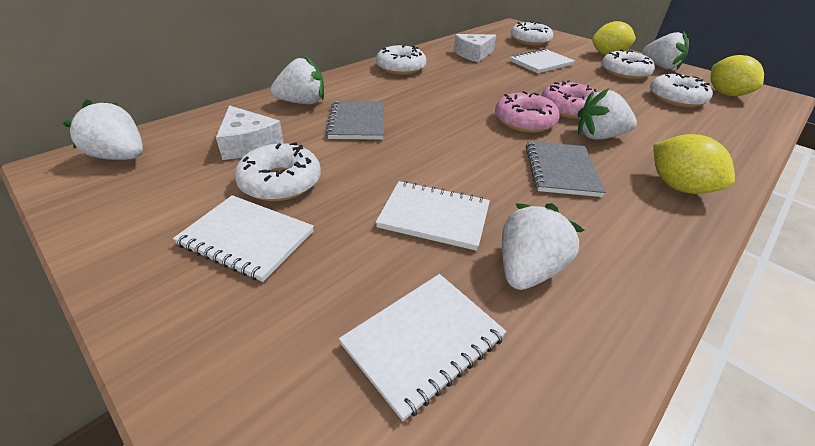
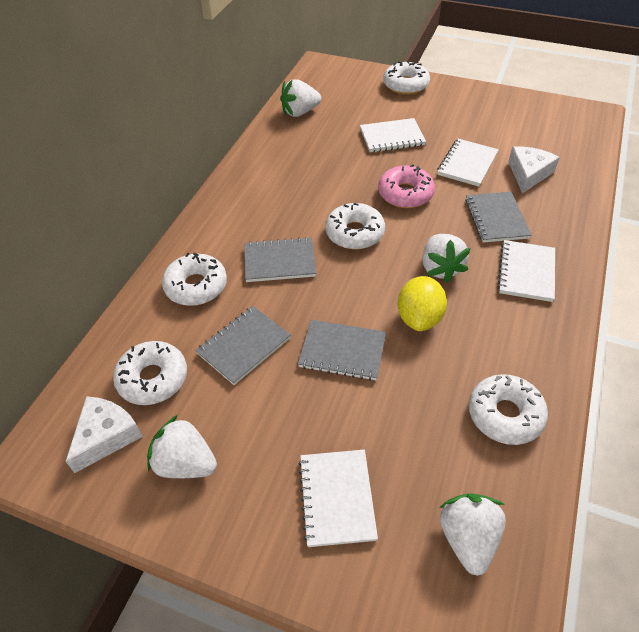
grey notebook: 2 -> 4
pink donut: 2 -> 1
white strawberry: 5 -> 4
yellow lemon: 3 -> 1

